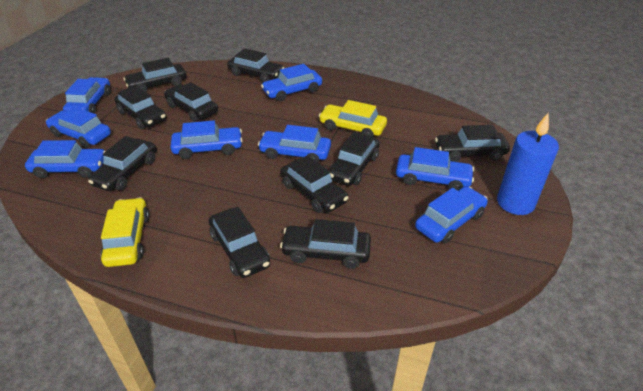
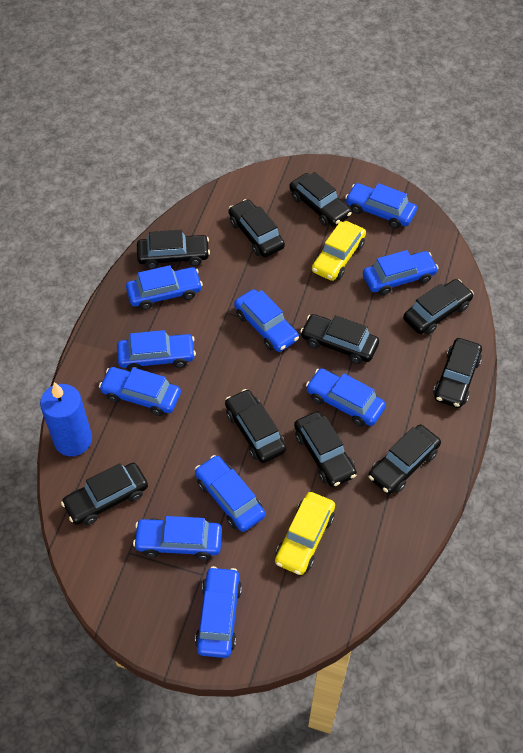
blue car: 8 -> 10

